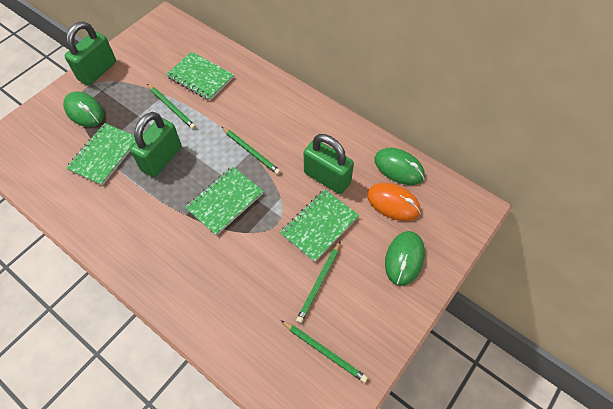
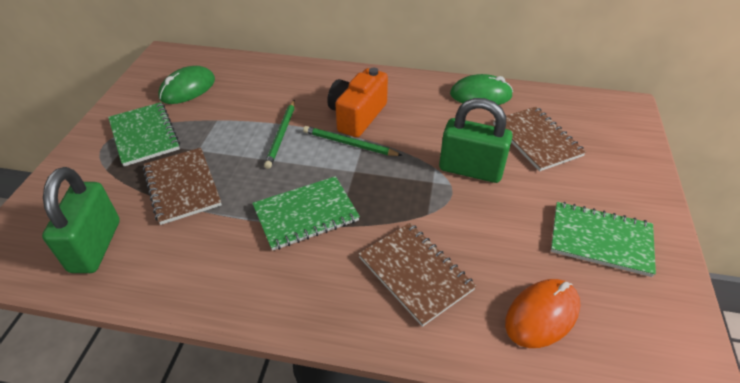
brown notebook: 0 -> 3
green mouse: 3 -> 2
green notebook: 4 -> 3
green padlock: 3 -> 2
green pencil: 4 -> 2
orange camera: 0 -> 1

